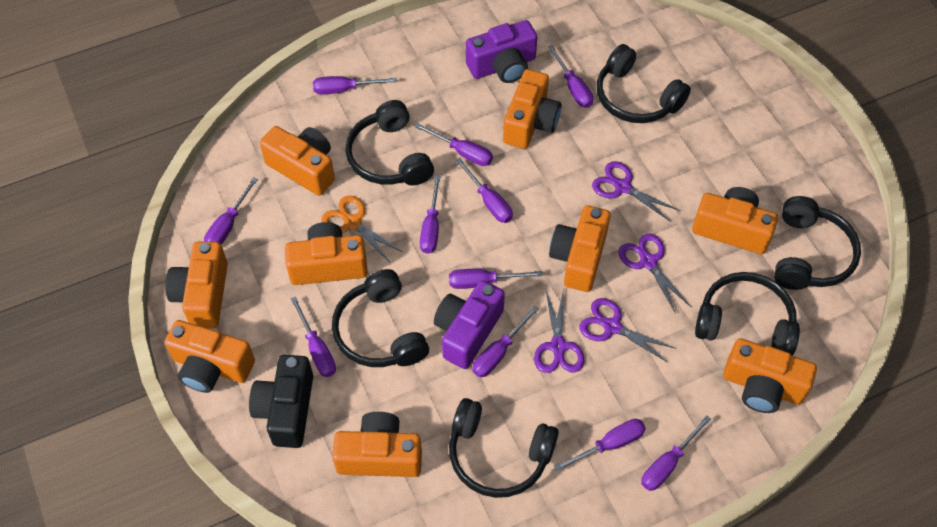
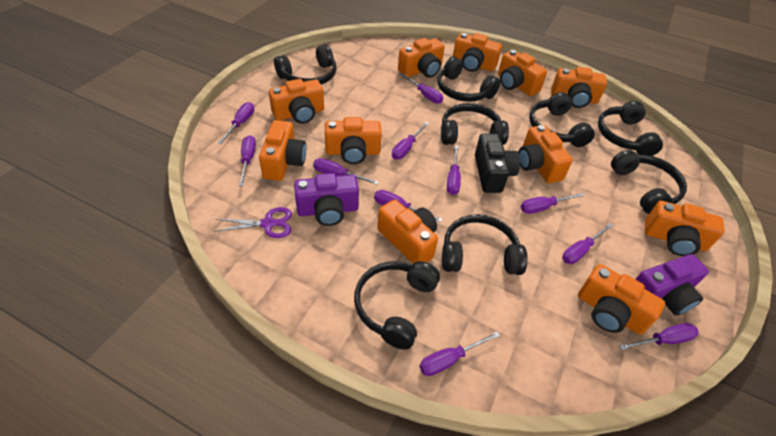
black headphones: 6 -> 8
orange camera: 9 -> 11
orange scissors: 1 -> 0
purple scissors: 4 -> 1

